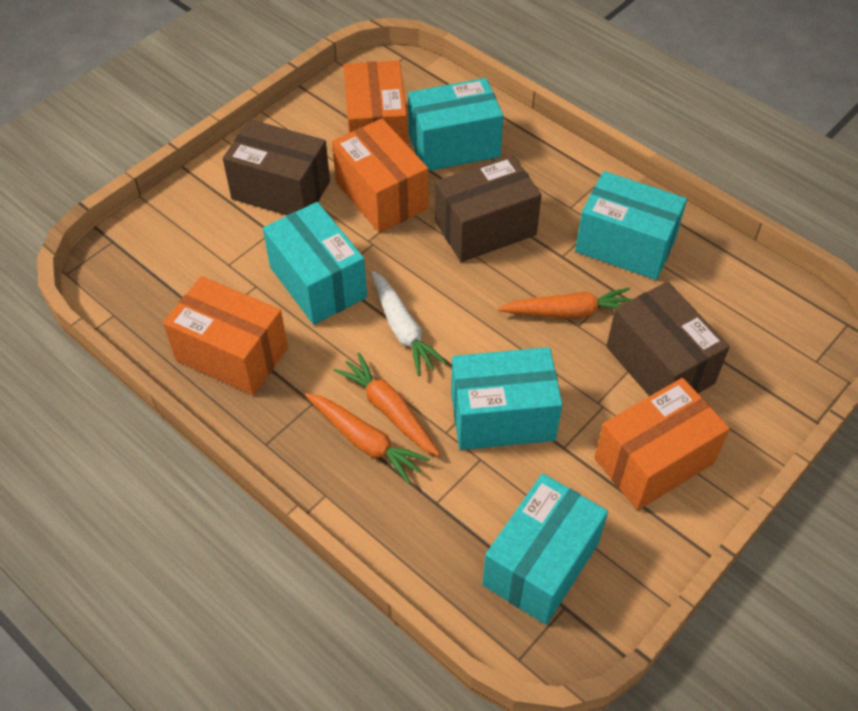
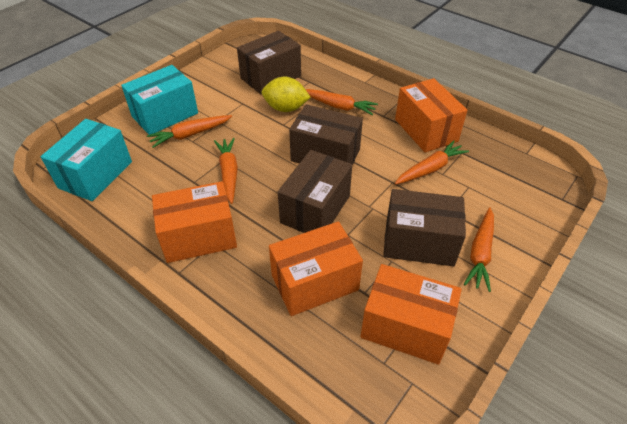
brown box: 3 -> 4
orange carrot: 3 -> 5
turquoise box: 5 -> 2
white carrot: 1 -> 0
yellow lemon: 0 -> 1

